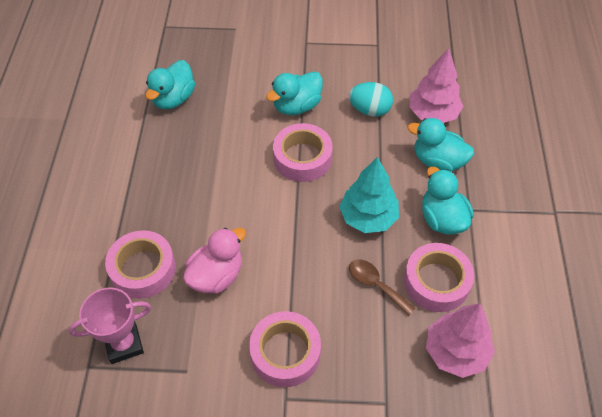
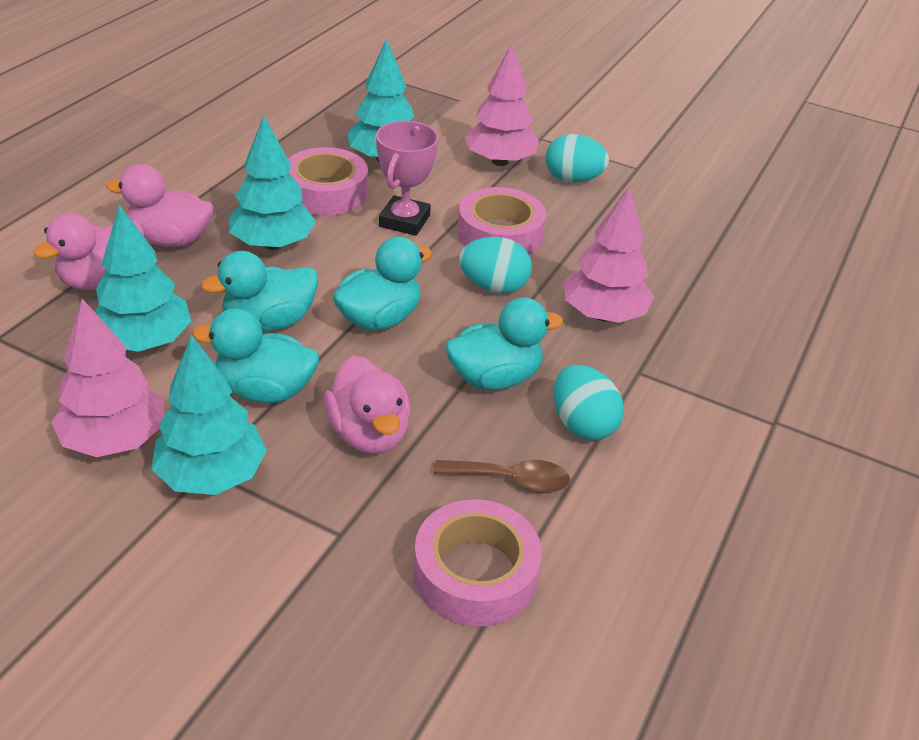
pink duck: 1 -> 3
pink tape: 4 -> 3
pink tree: 2 -> 3
turquoise egg: 1 -> 3
turquoise tree: 1 -> 4

